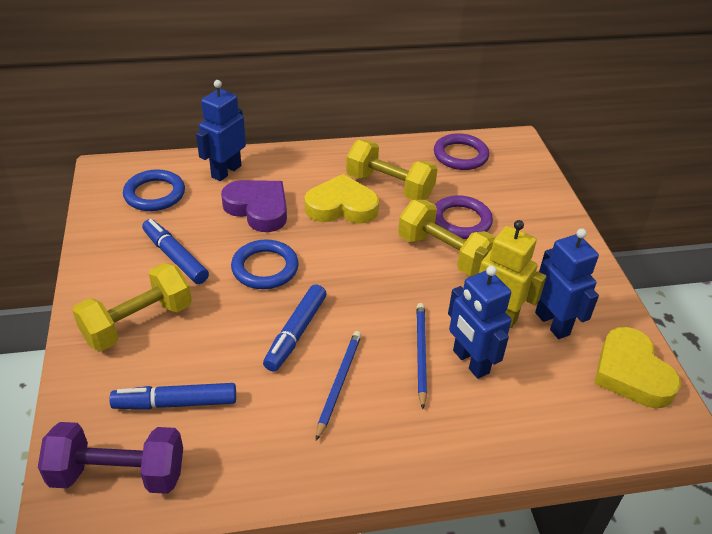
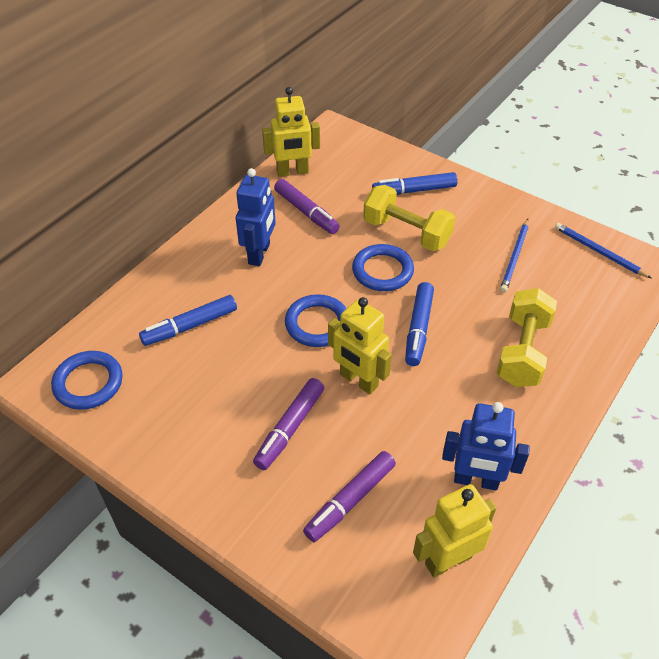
blue ring: 2 -> 3
blue robot: 3 -> 2
purple dumbbell: 1 -> 0
purple heart: 1 -> 0
purple marker: 0 -> 3
purple ring: 2 -> 0
yellow dumbbell: 3 -> 2
yellow heart: 2 -> 0
yellow robot: 1 -> 3

